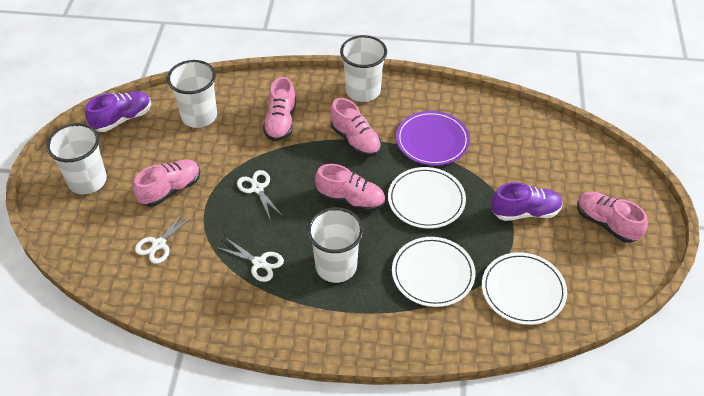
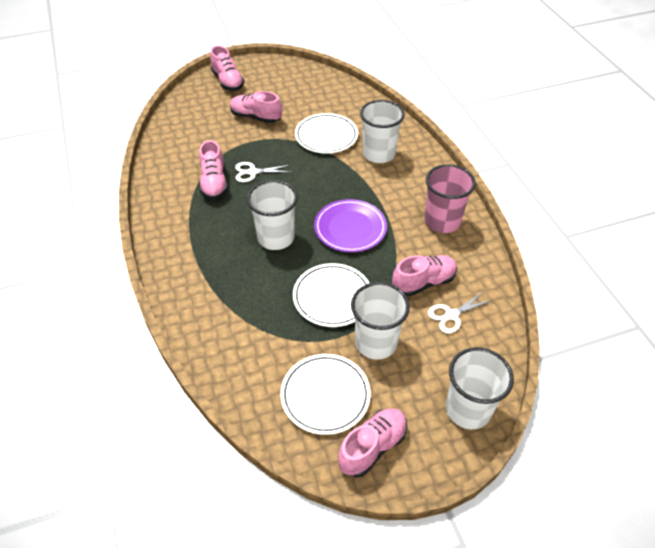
pink cup: 0 -> 1
purple shoe: 2 -> 0
white scissors: 3 -> 2

